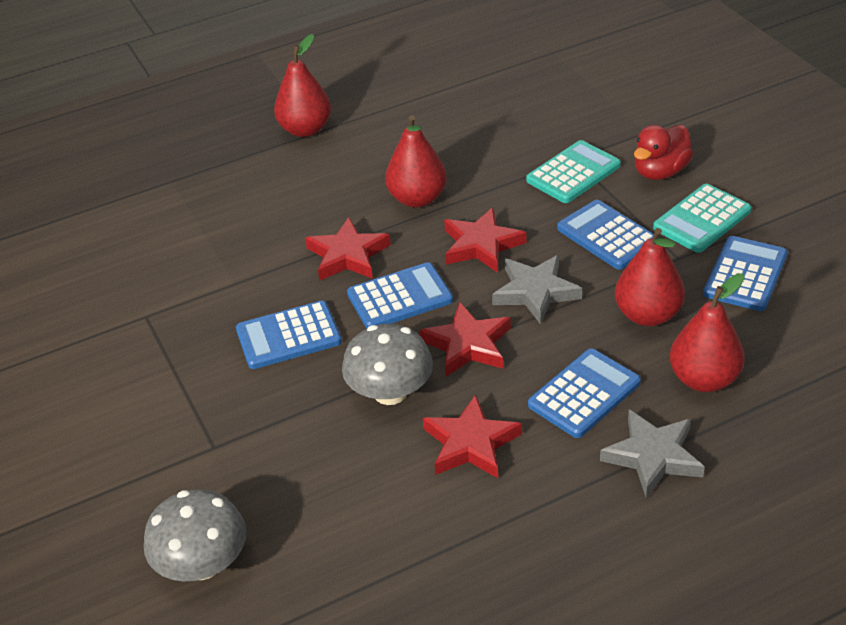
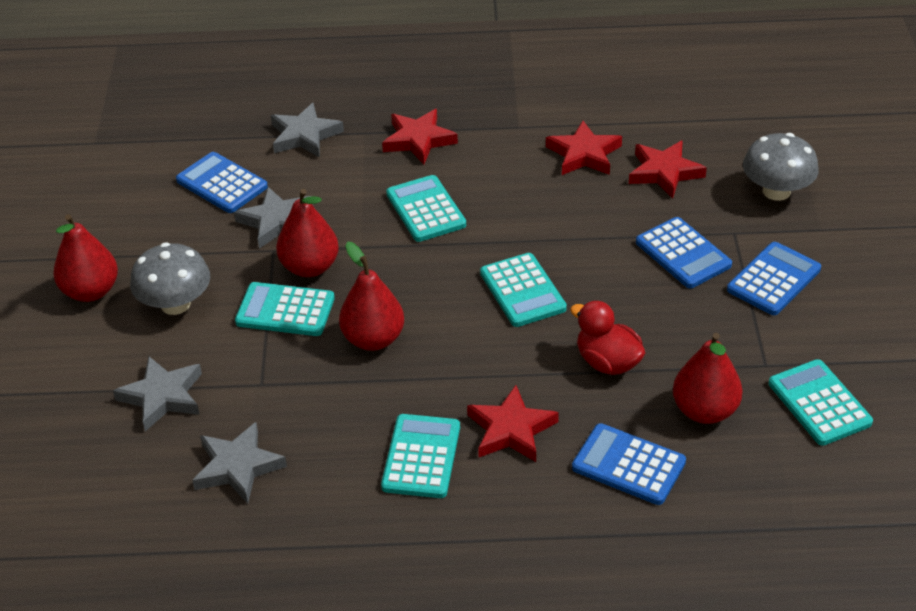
blue calculator: 5 -> 4
grey star: 2 -> 4
turquoise calculator: 2 -> 5

